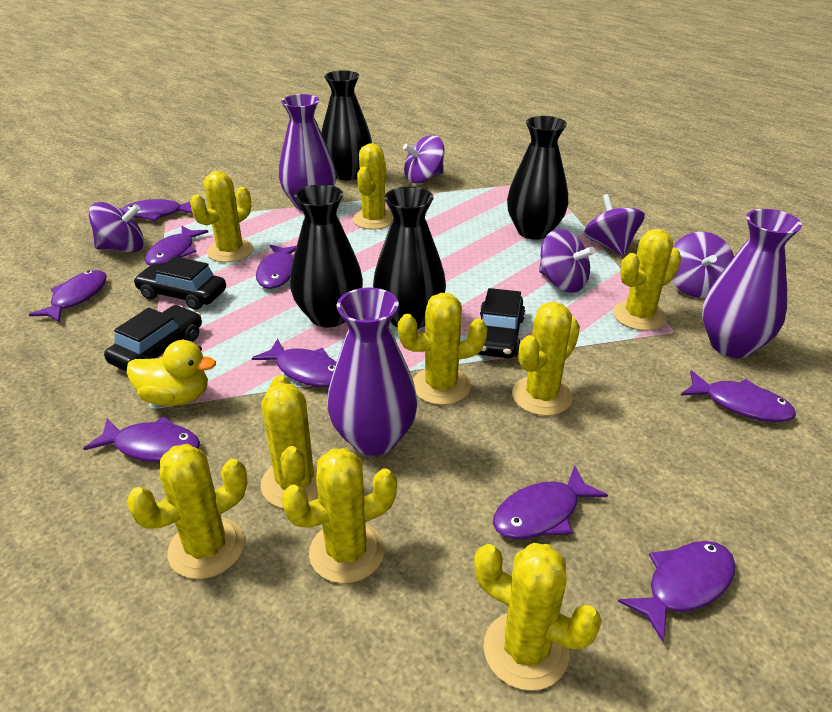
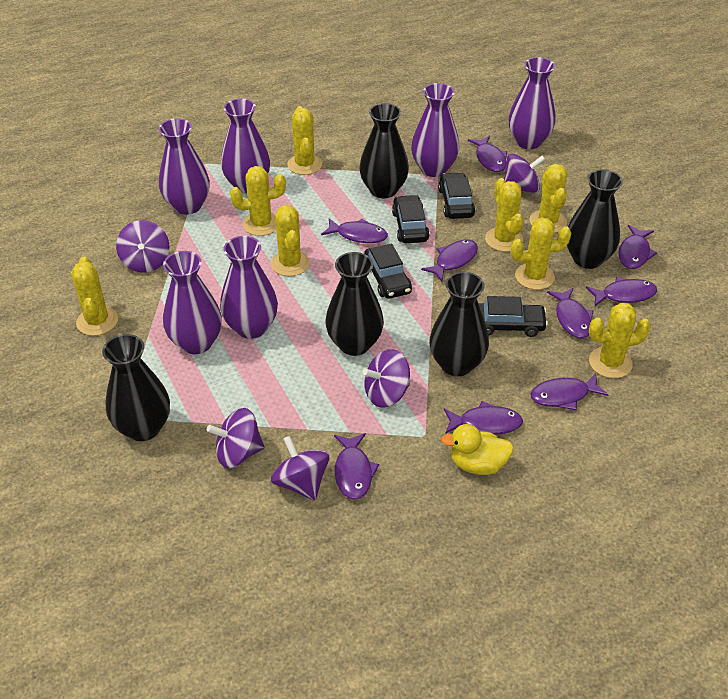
black car: 3 -> 4
black vase: 4 -> 5
purple vase: 3 -> 6
yellow cactus: 9 -> 8

